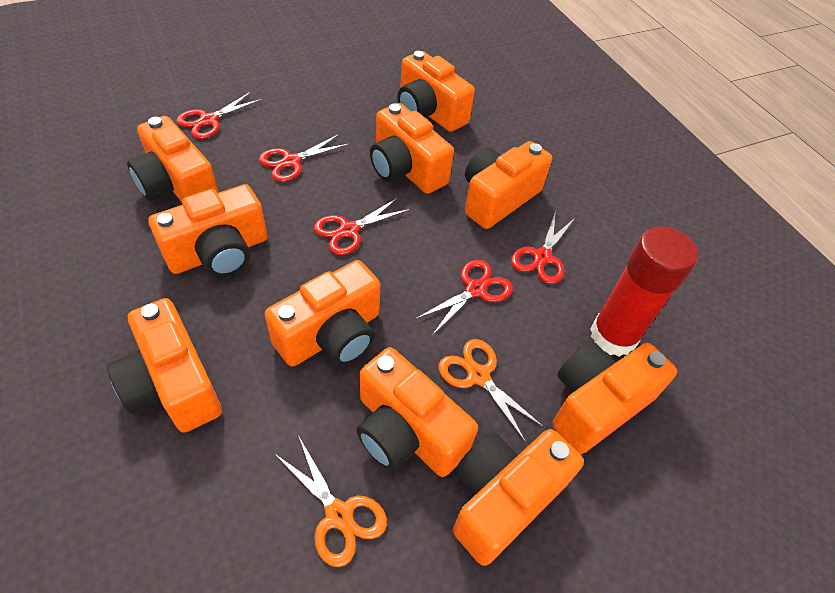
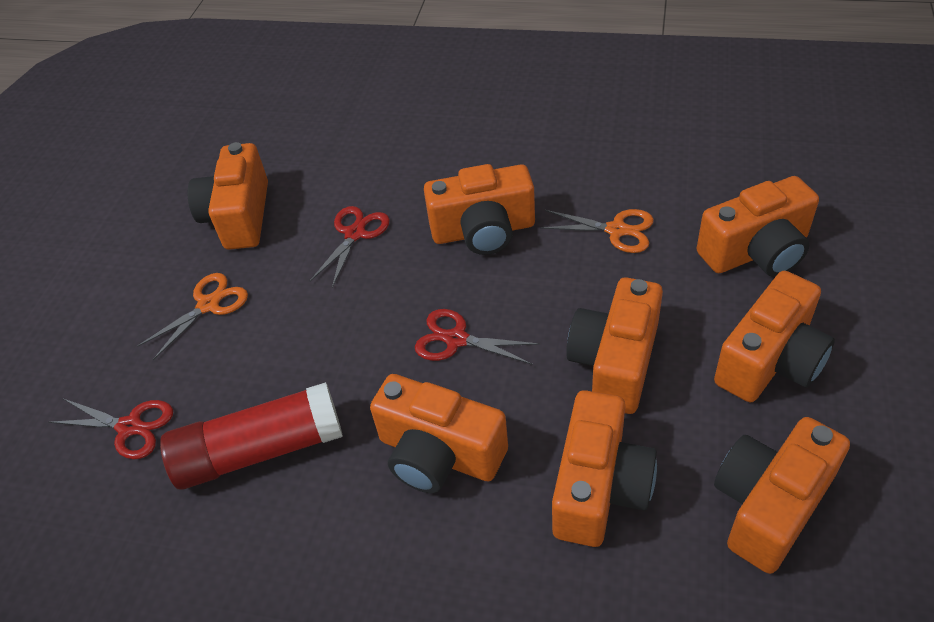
orange camera: 10 -> 8
red scissors: 5 -> 3

